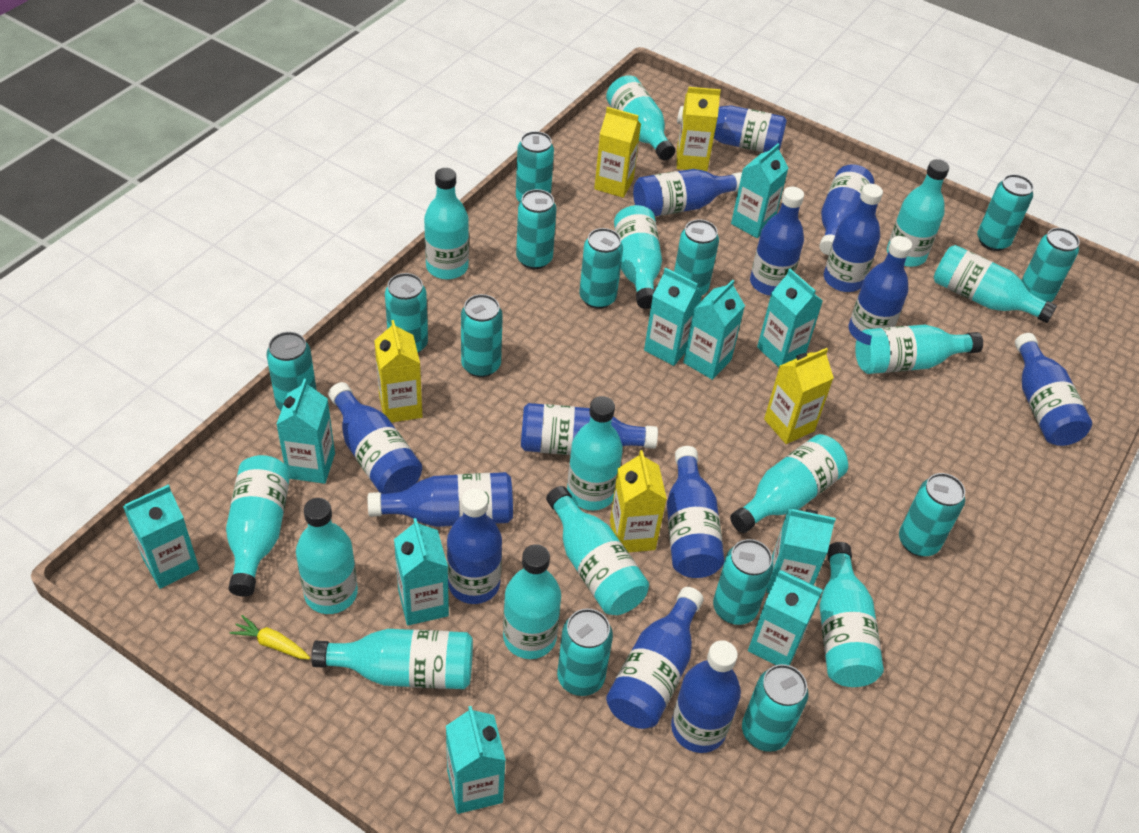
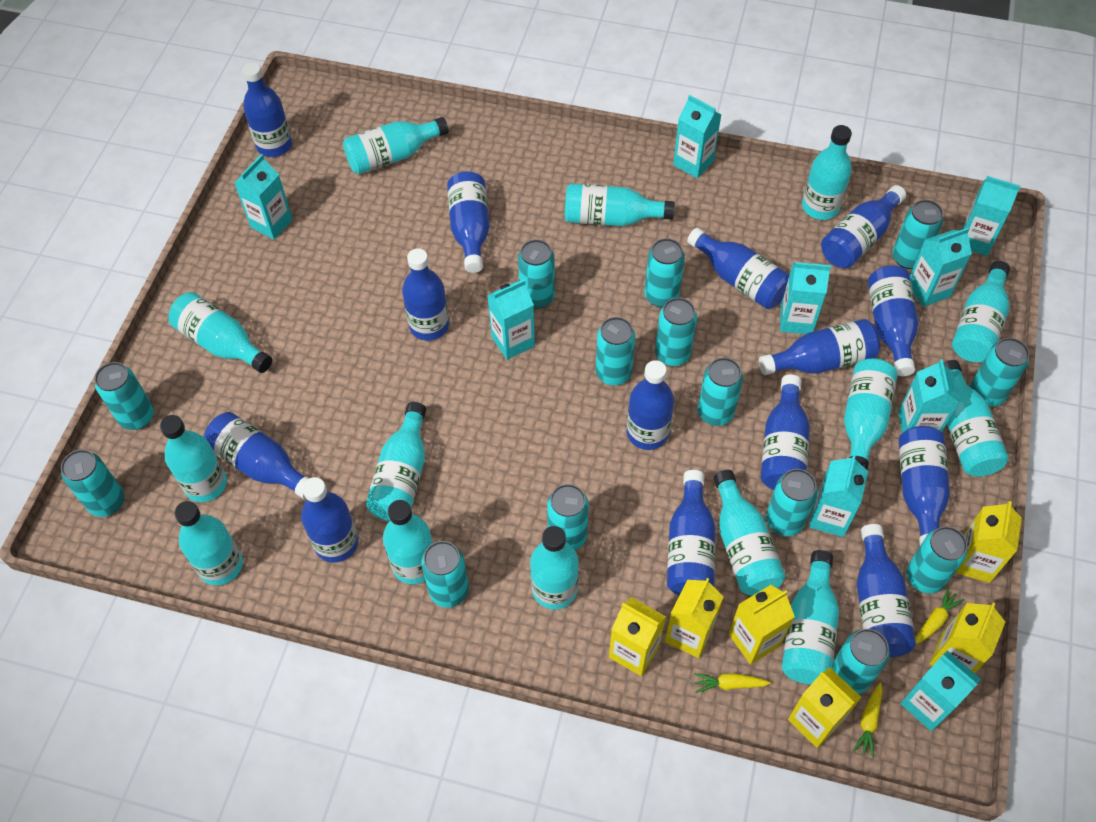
turquoise can: 13 -> 14
turquoise carton: 10 -> 9
yellow carrot: 1 -> 3
yellow carton: 5 -> 6

